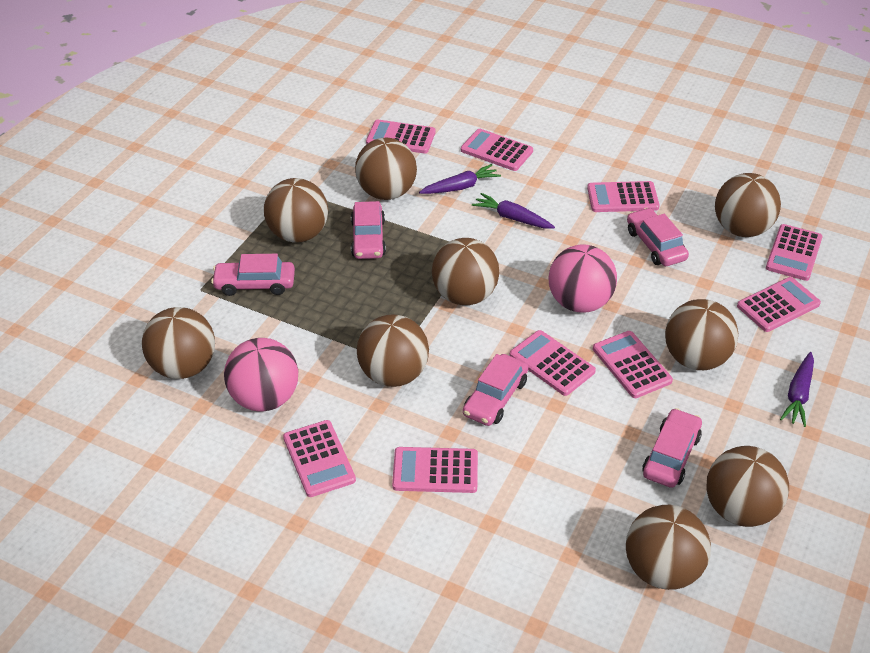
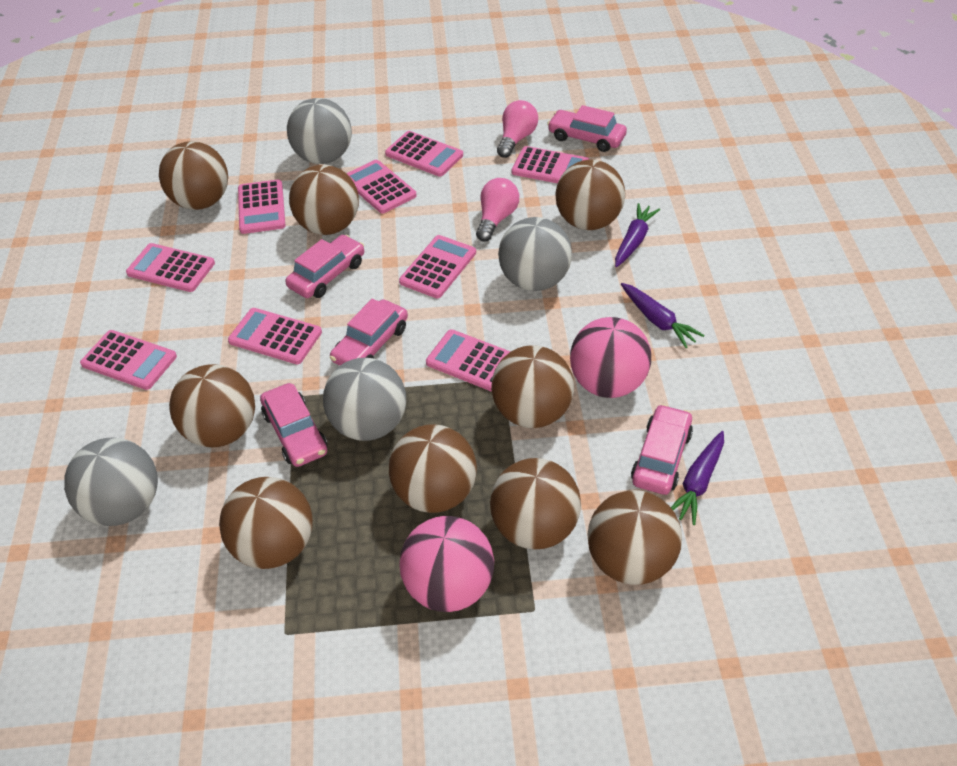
grey ball: 0 -> 4
pink light bulb: 0 -> 2

